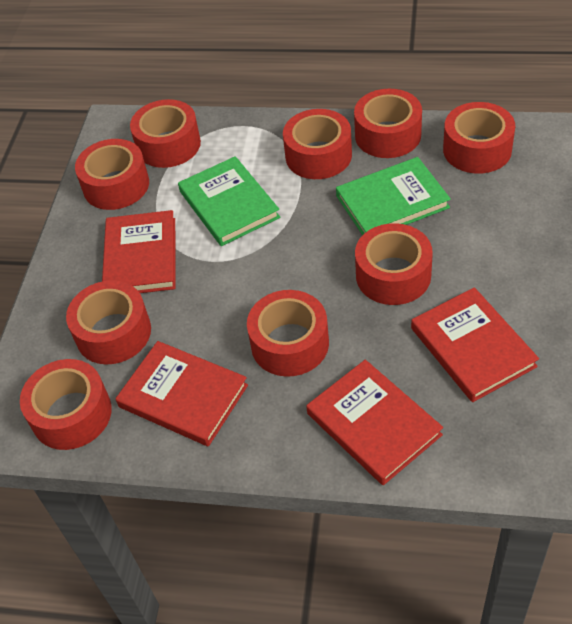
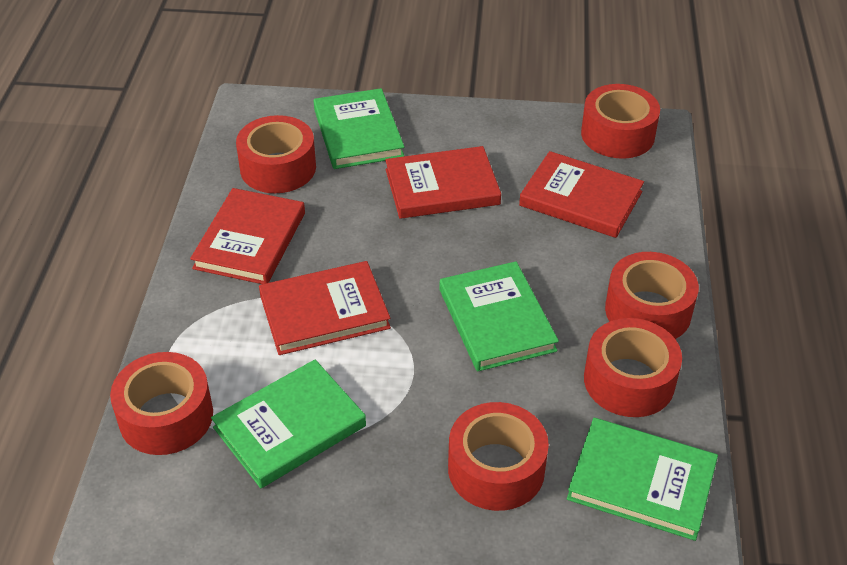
green book: 2 -> 4
red tape: 9 -> 6

